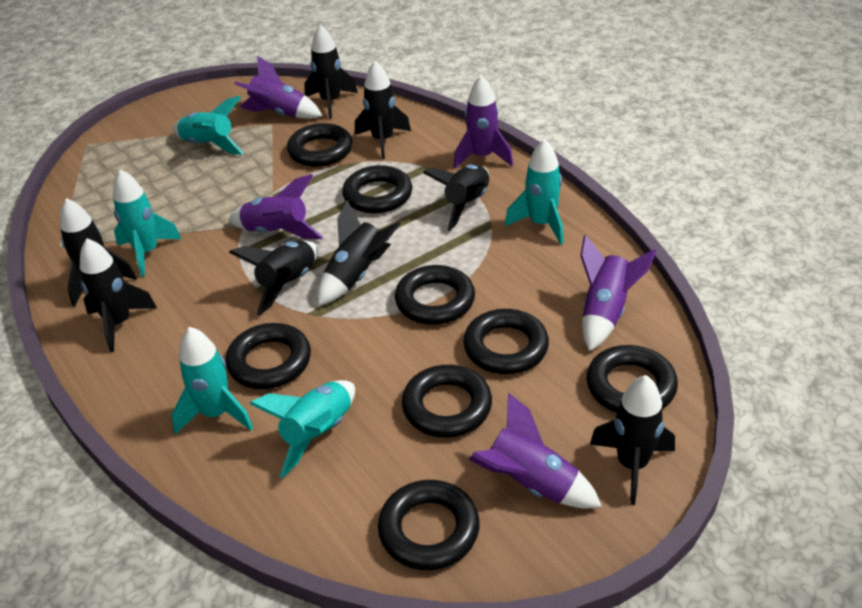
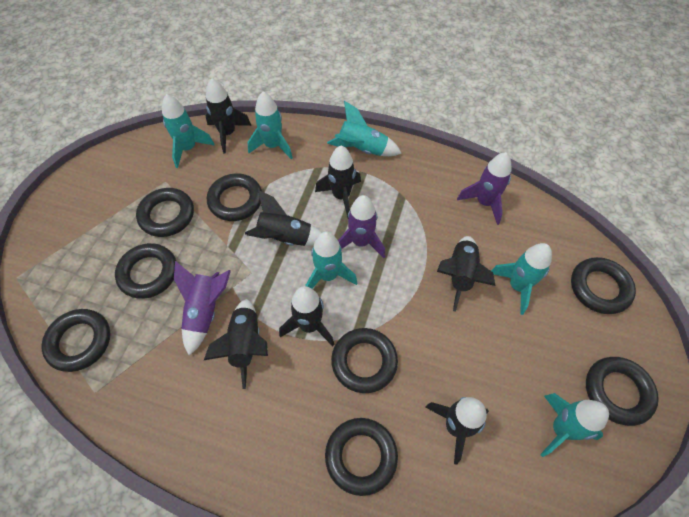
black rocket: 8 -> 7
purple rocket: 5 -> 3
turquoise rocket: 5 -> 6

